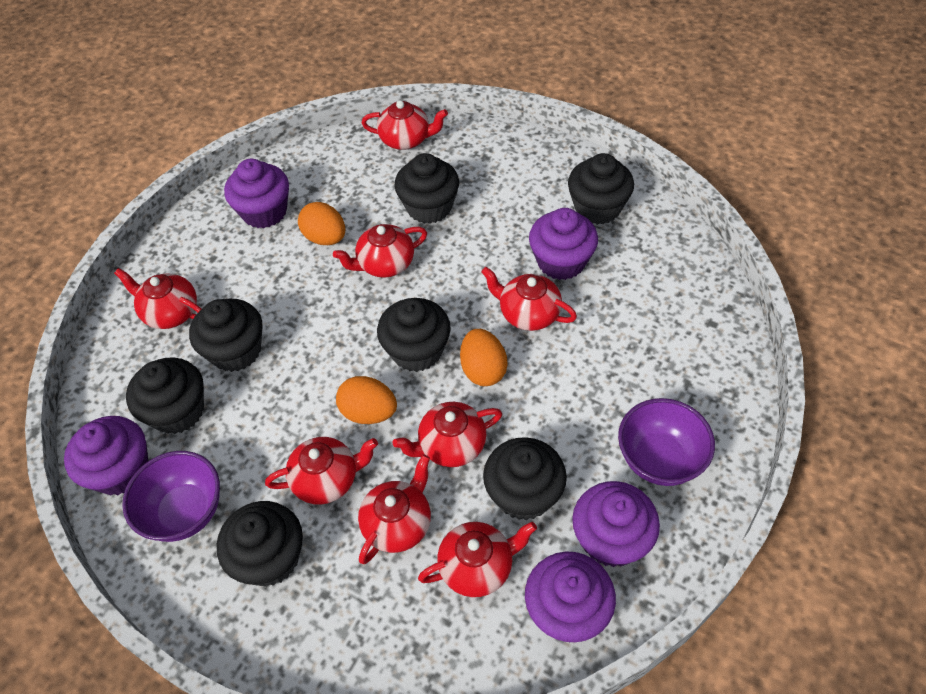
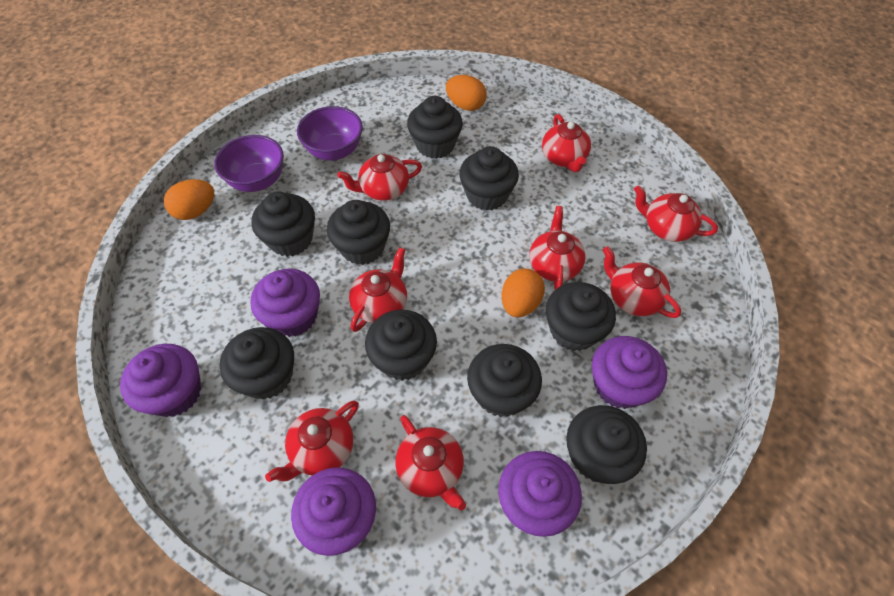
black cupcake: 7 -> 9

